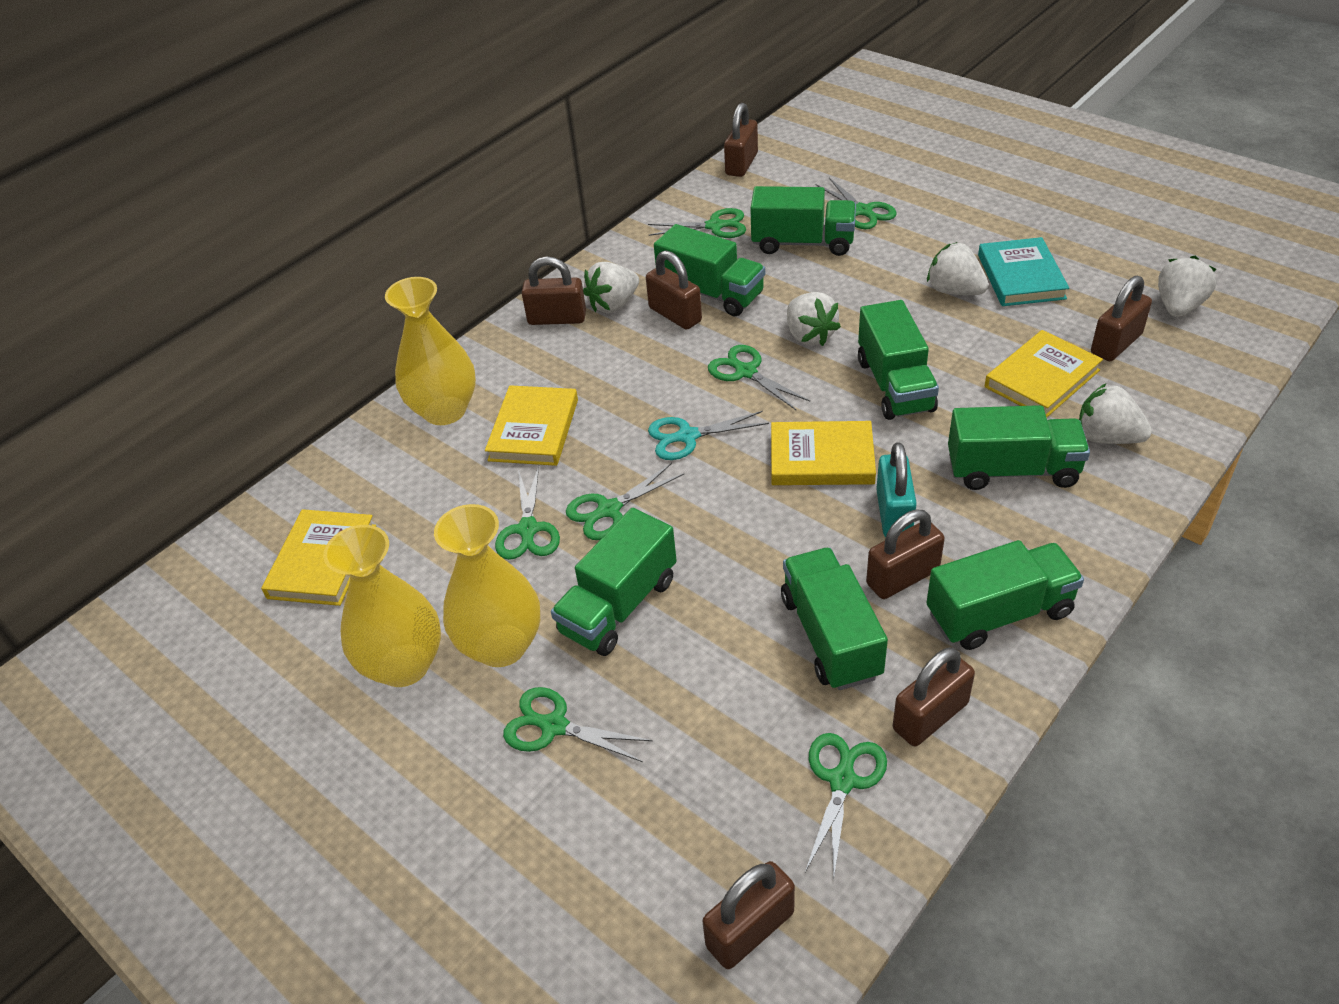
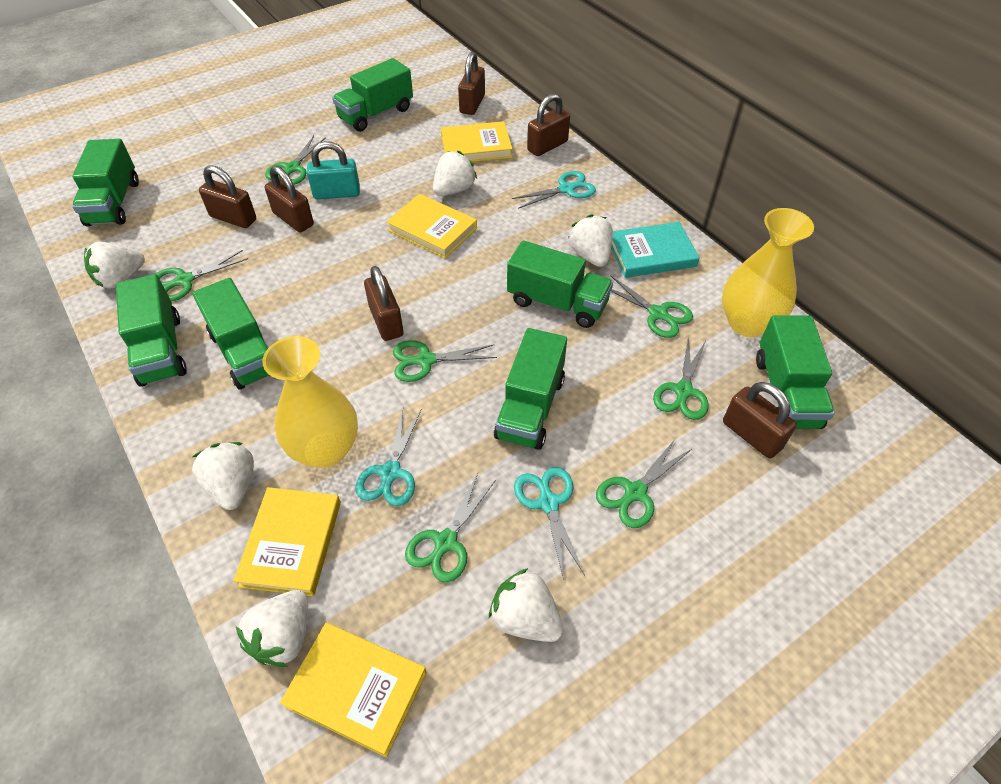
brown padlock: 7 -> 6
turquoise scissors: 1 -> 3
white strawberry: 5 -> 6
yellow vase: 3 -> 2

